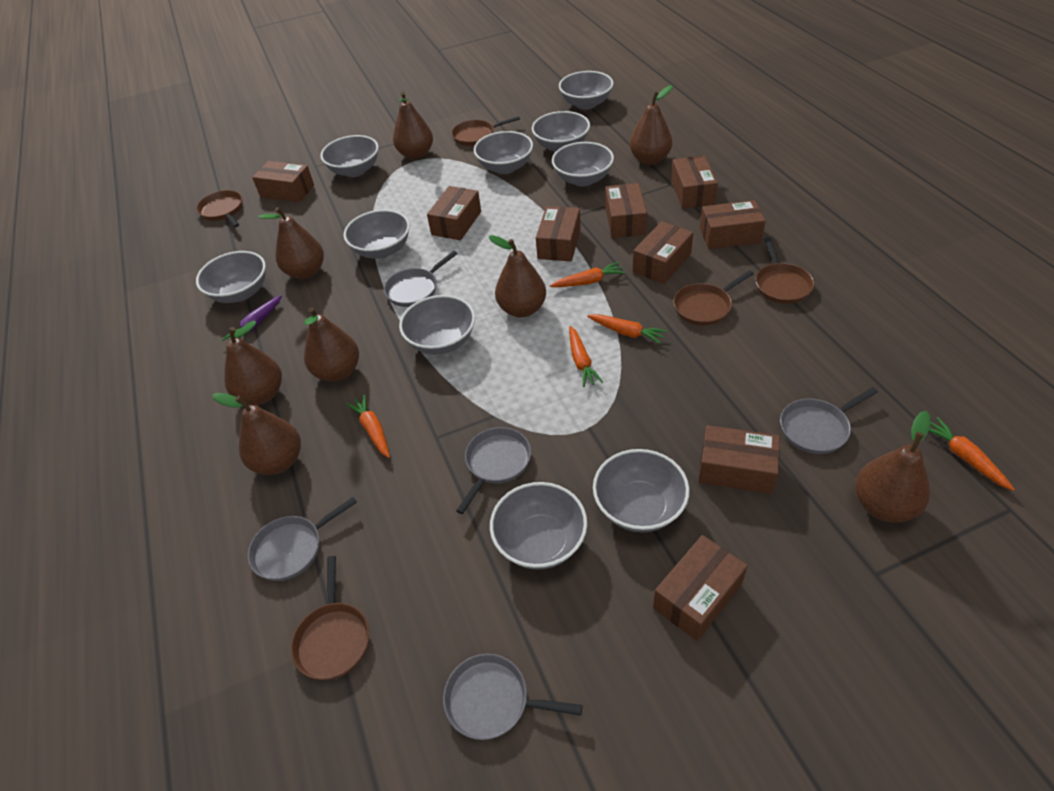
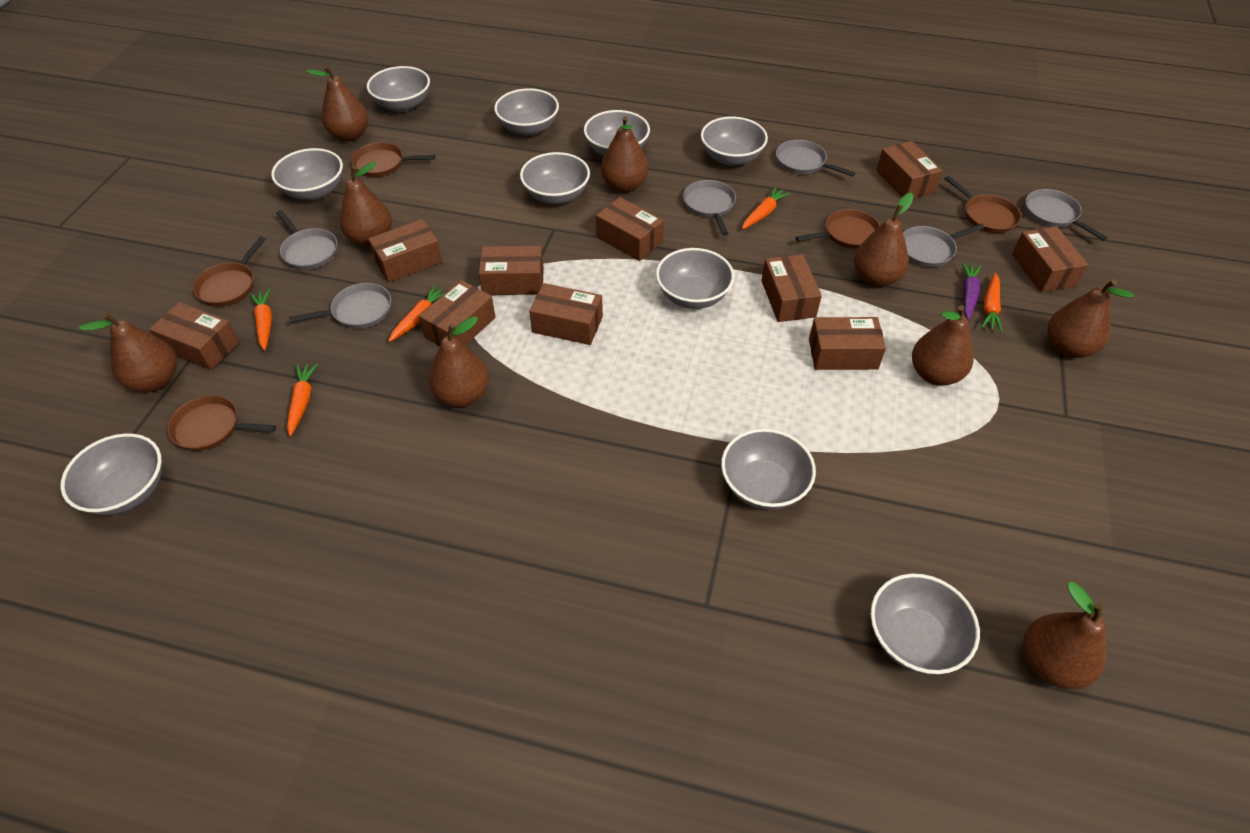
brown box: 9 -> 10
brown pear: 8 -> 9
grey pan: 5 -> 6

